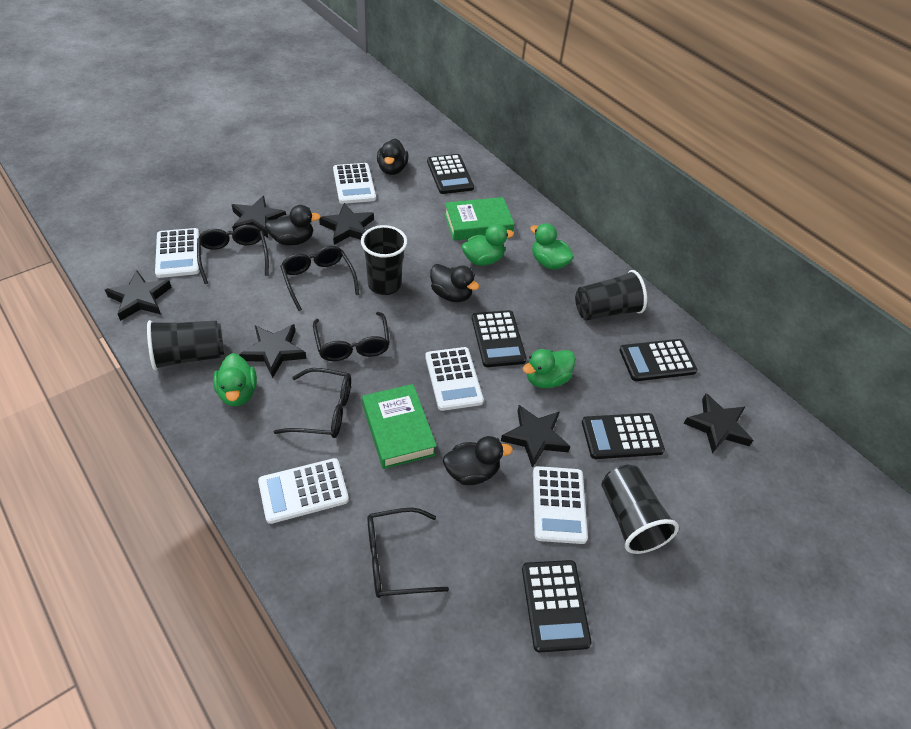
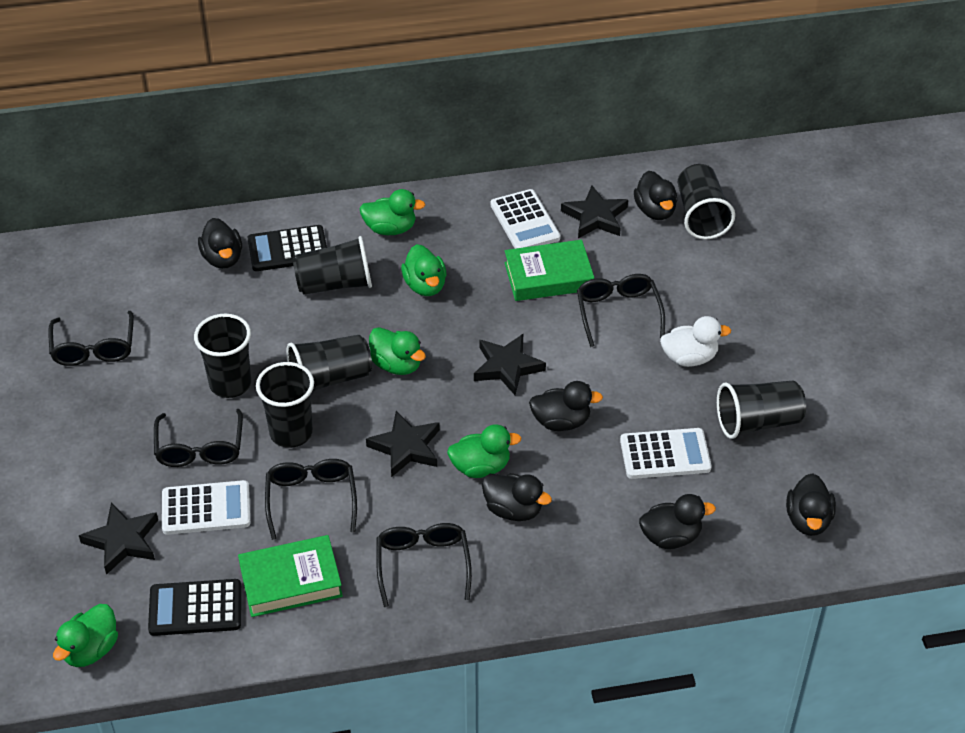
black calculator: 5 -> 2
black cup: 4 -> 6
black duck: 4 -> 6
black star: 6 -> 4
green duck: 4 -> 5
white calculator: 5 -> 3
white duck: 0 -> 1

